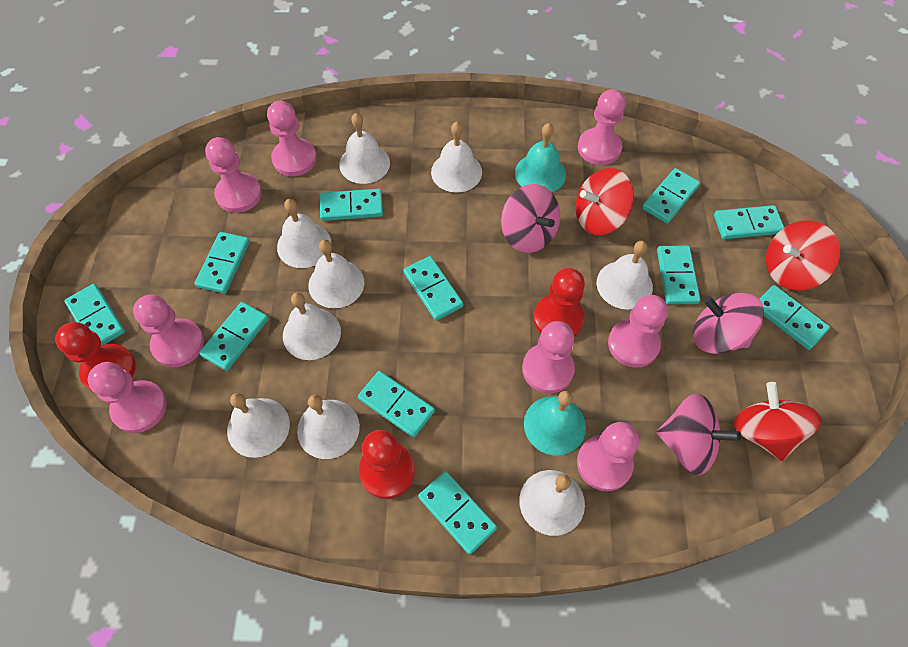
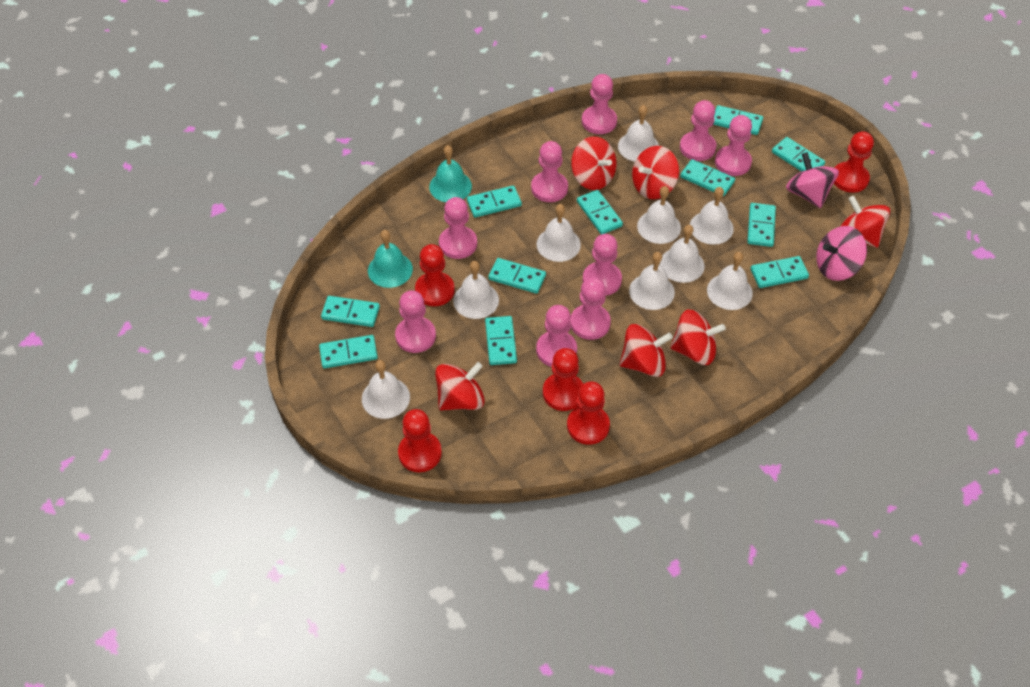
pink pawn: 8 -> 9
pink spinning top: 3 -> 2
red pawn: 3 -> 5
red spinning top: 3 -> 6

